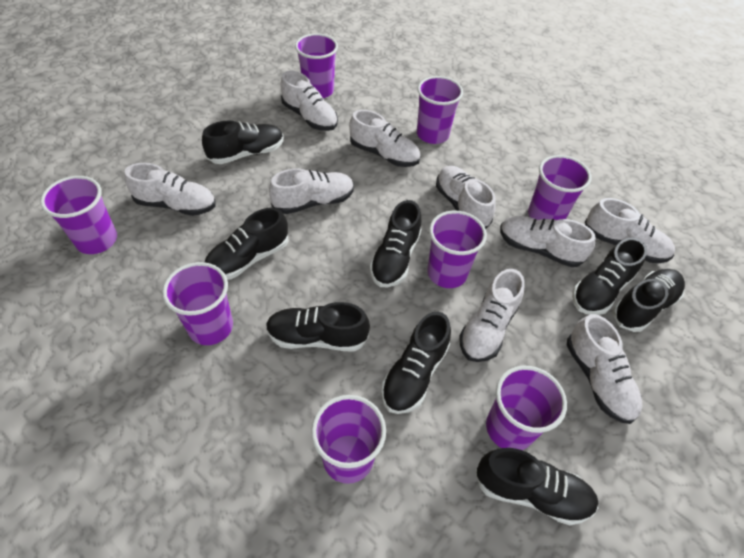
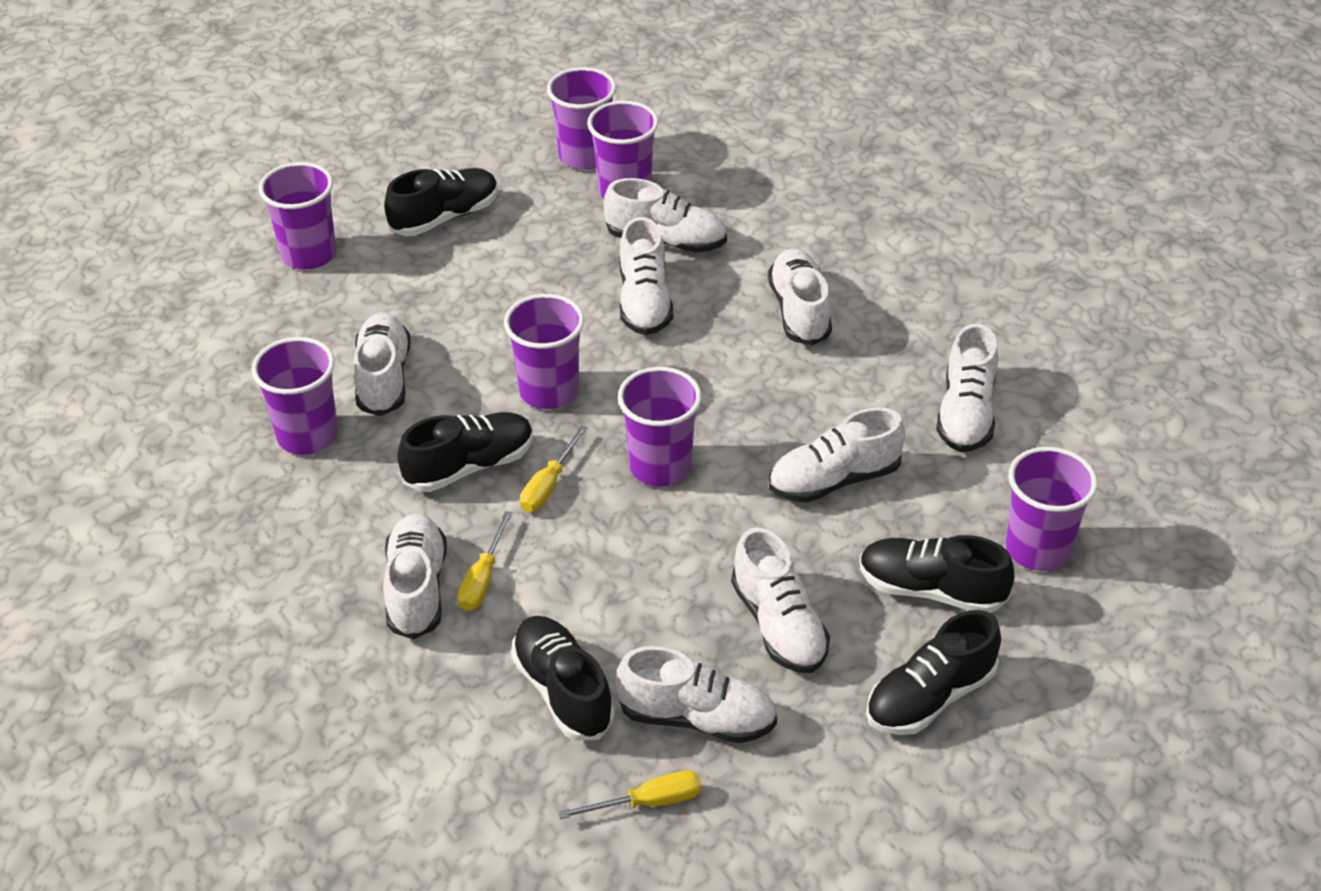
black shoe: 8 -> 5
purple cup: 8 -> 7
yellow screwdriver: 0 -> 3

